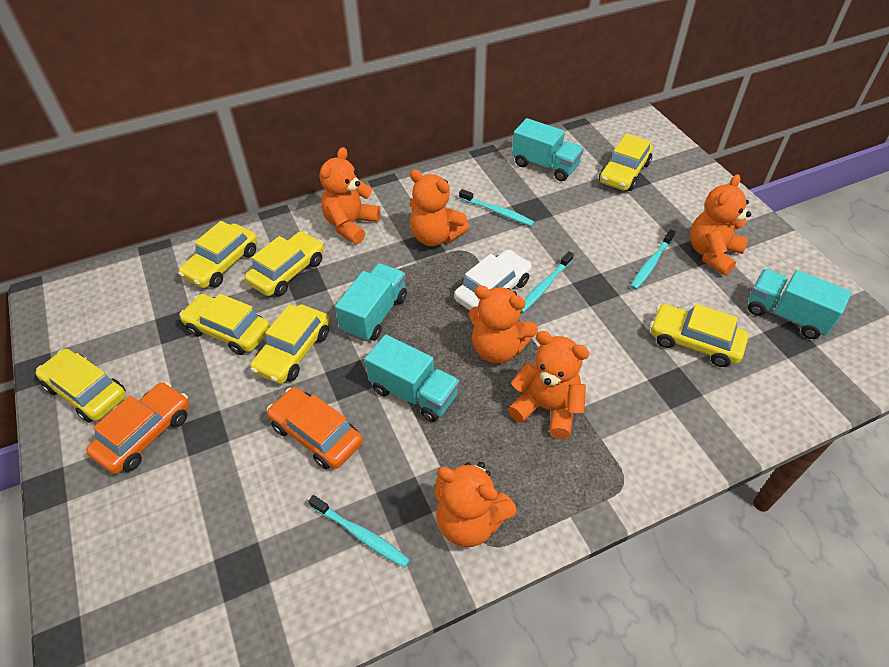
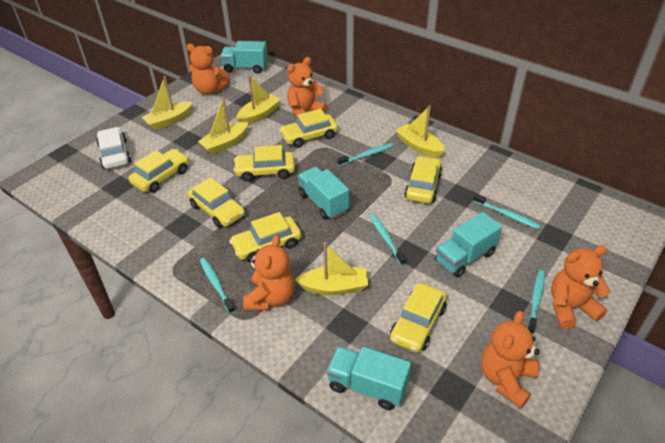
orange car: 2 -> 0
orange teddy bear: 6 -> 5
turquoise toothbrush: 4 -> 5
yellow boat: 0 -> 5

